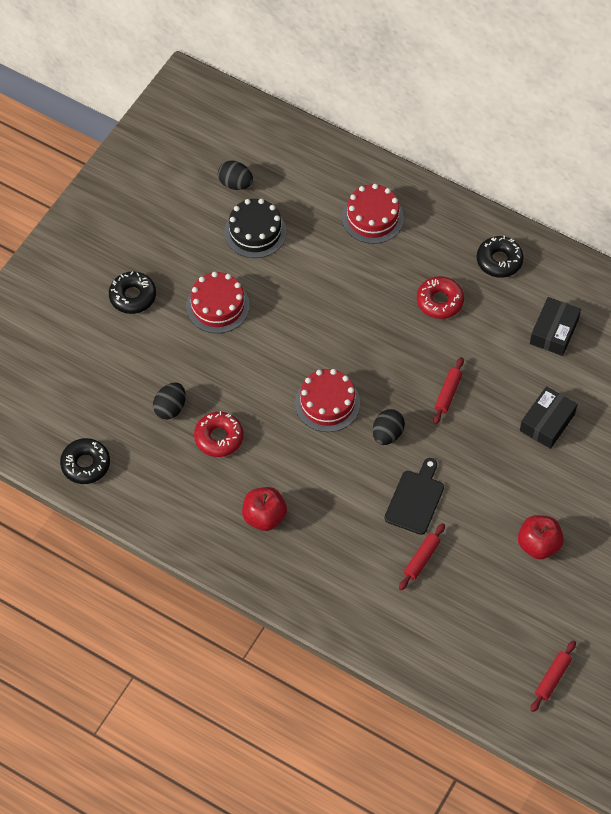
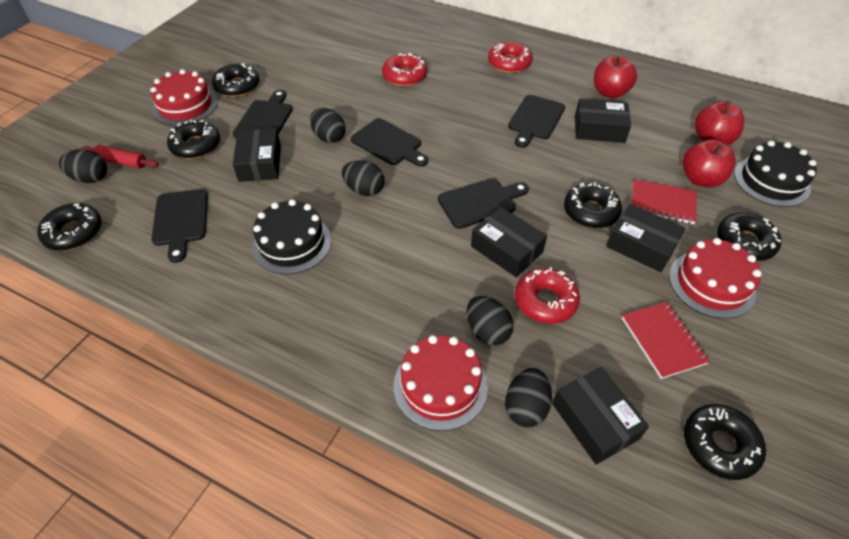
black box: 2 -> 5
black cake: 1 -> 2
black cutting board: 1 -> 5
black donut: 3 -> 6
black egg: 3 -> 5
red apple: 2 -> 3
red donut: 2 -> 3
red notebook: 0 -> 2
red rolling pin: 3 -> 1

